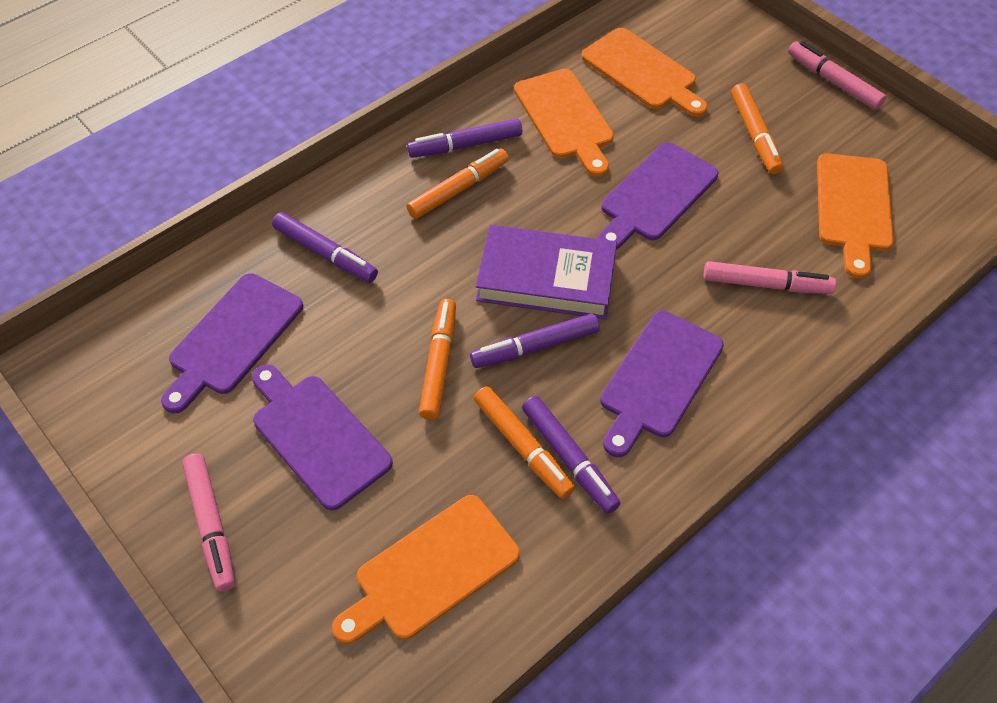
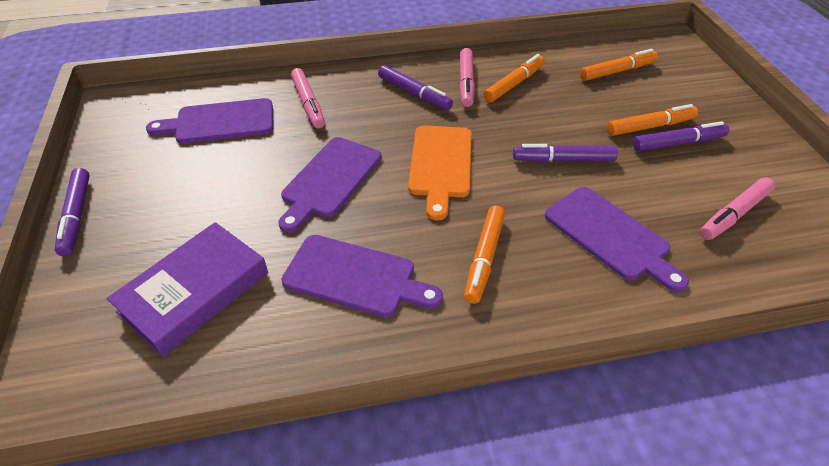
orange cutting board: 4 -> 1

